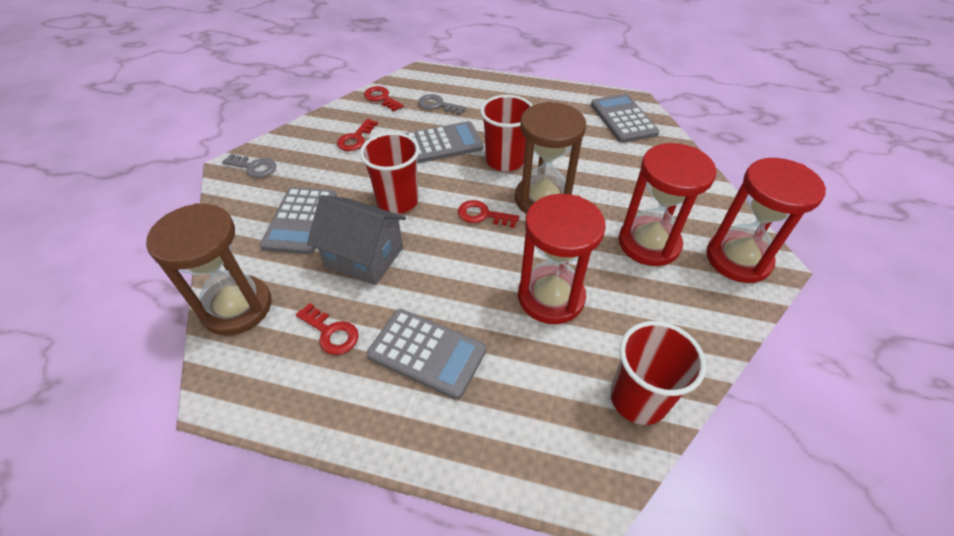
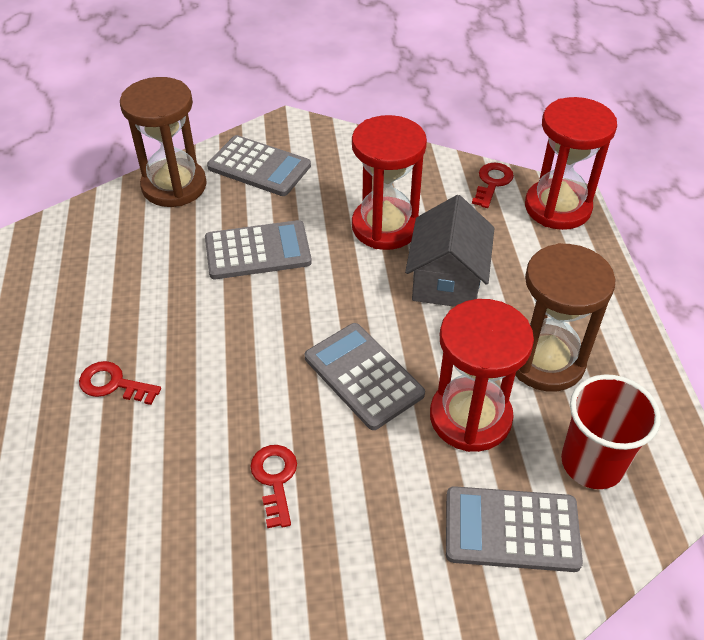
grey key: 2 -> 0
red cup: 3 -> 1
red key: 4 -> 3

